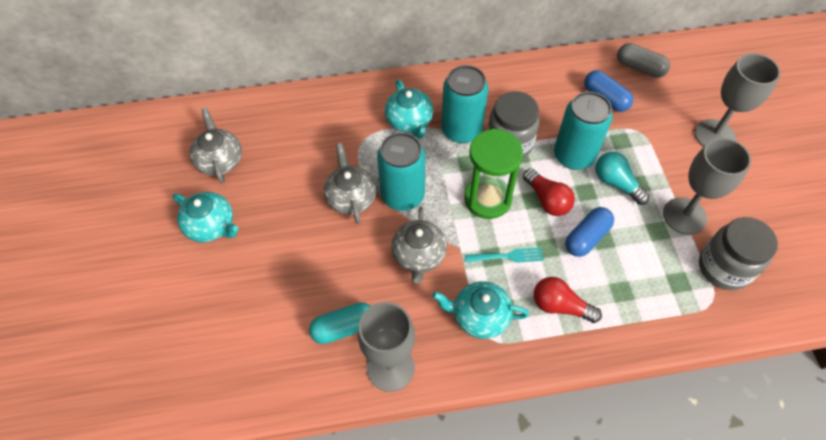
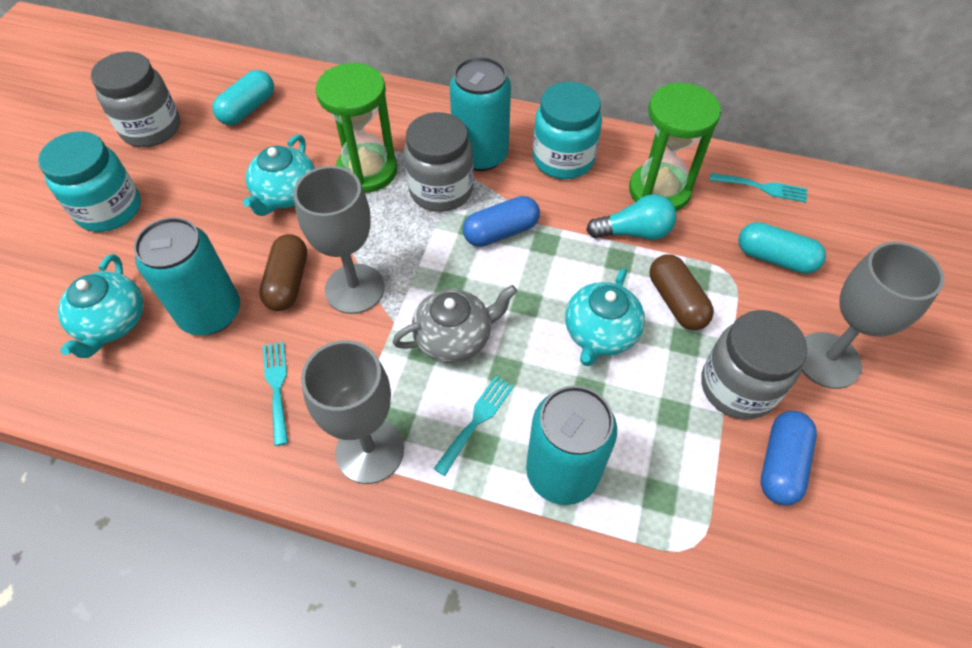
brown capsule: 0 -> 2
green hourglass: 1 -> 2
grey capsule: 1 -> 0
grey jar: 2 -> 3
grey teapot: 3 -> 1
red light bulb: 2 -> 0
turquoise capsule: 1 -> 2
turquoise fork: 1 -> 3
turquoise jar: 0 -> 2

